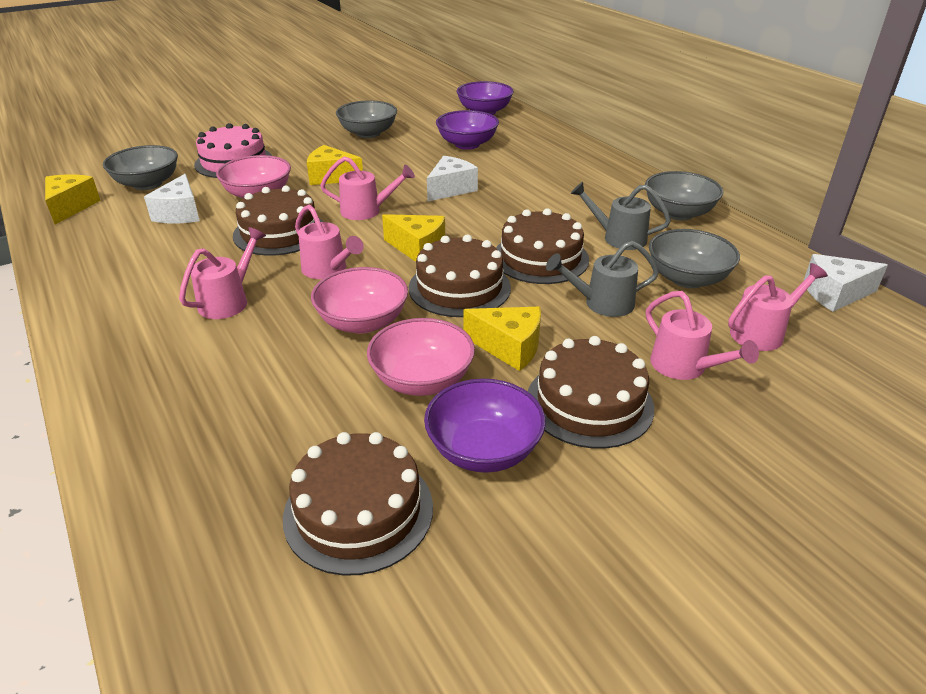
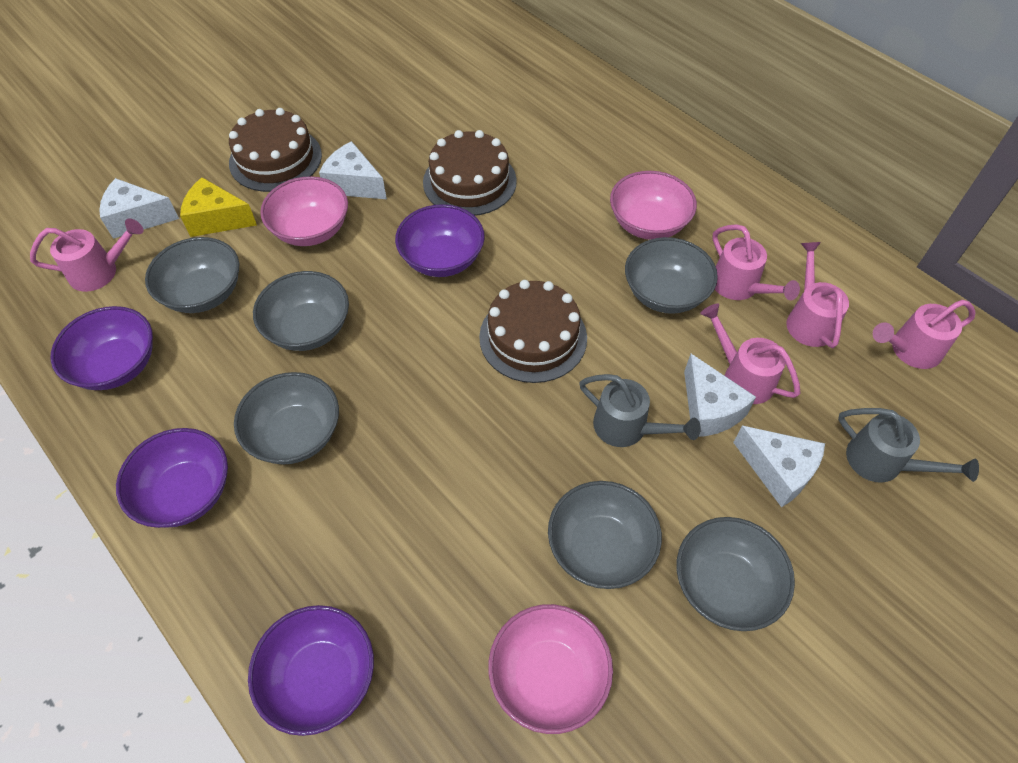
brown cake: 5 -> 3
grey bowl: 4 -> 6
pink cake: 1 -> 0
purple bowl: 3 -> 4
white cheese: 3 -> 4
yellow cheese: 4 -> 1

